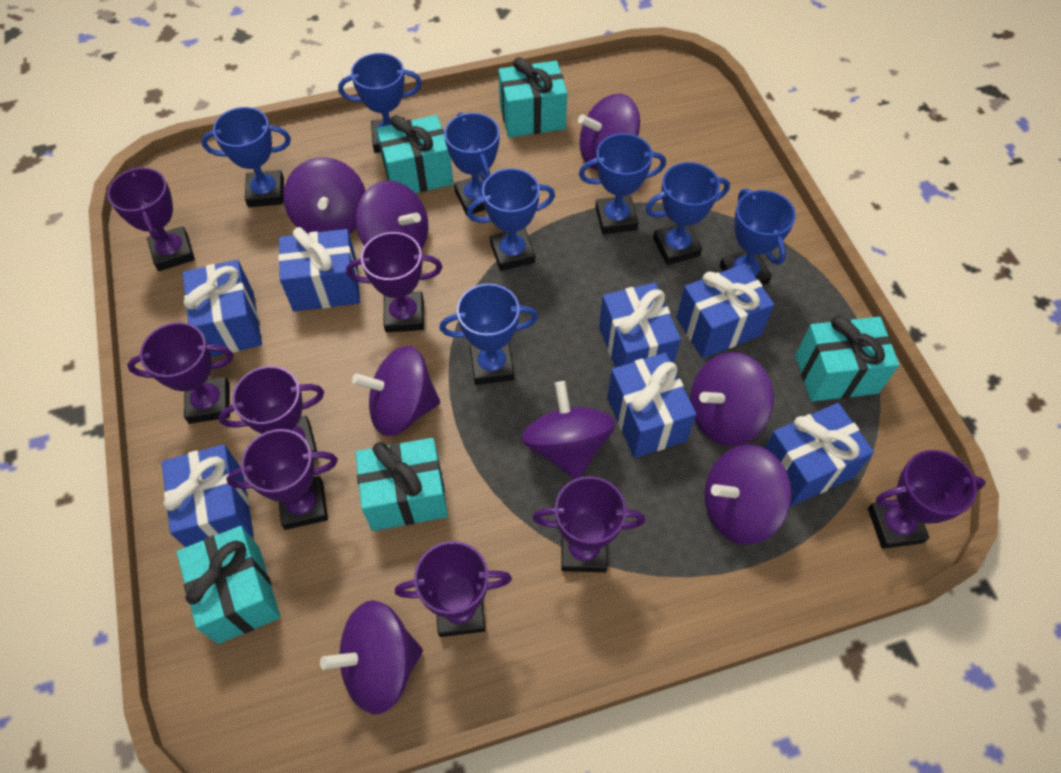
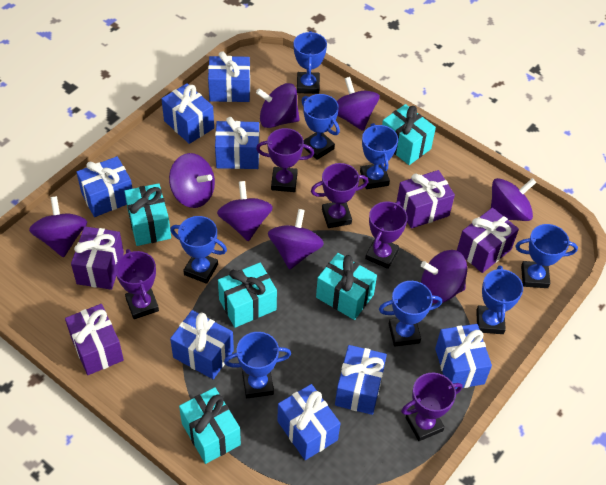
blue gift: 7 -> 8
purple gift: 0 -> 4
purple trophy: 8 -> 5

